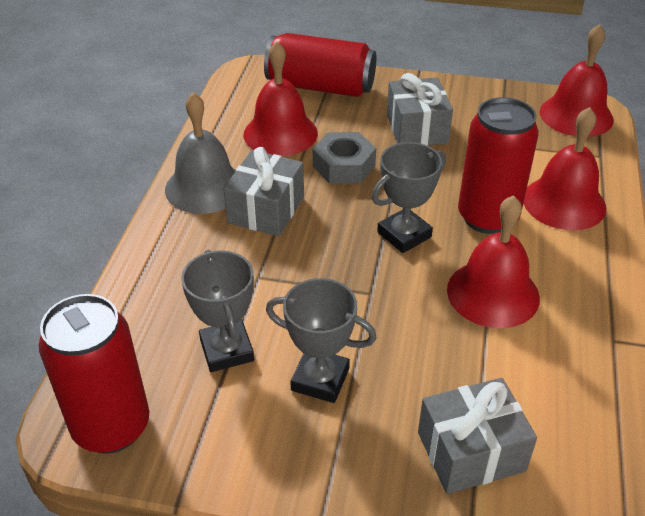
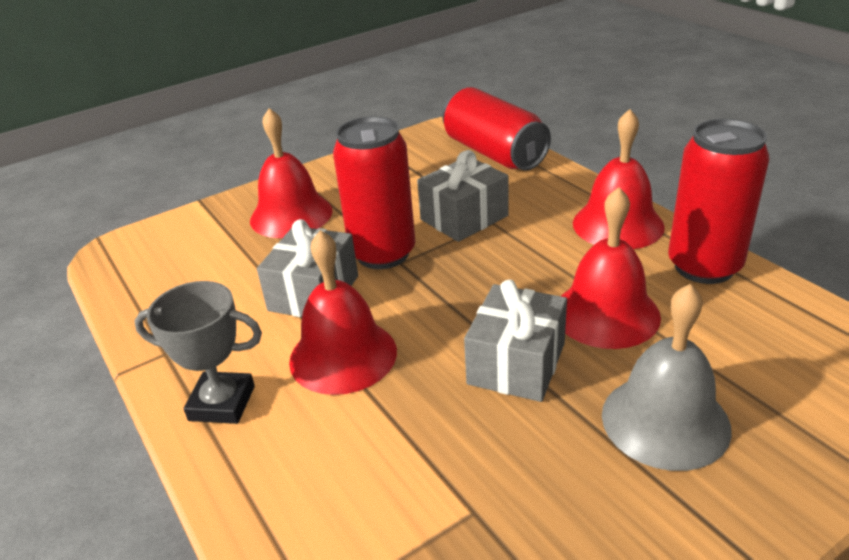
grey nut: 1 -> 0
grey trophy: 3 -> 1

